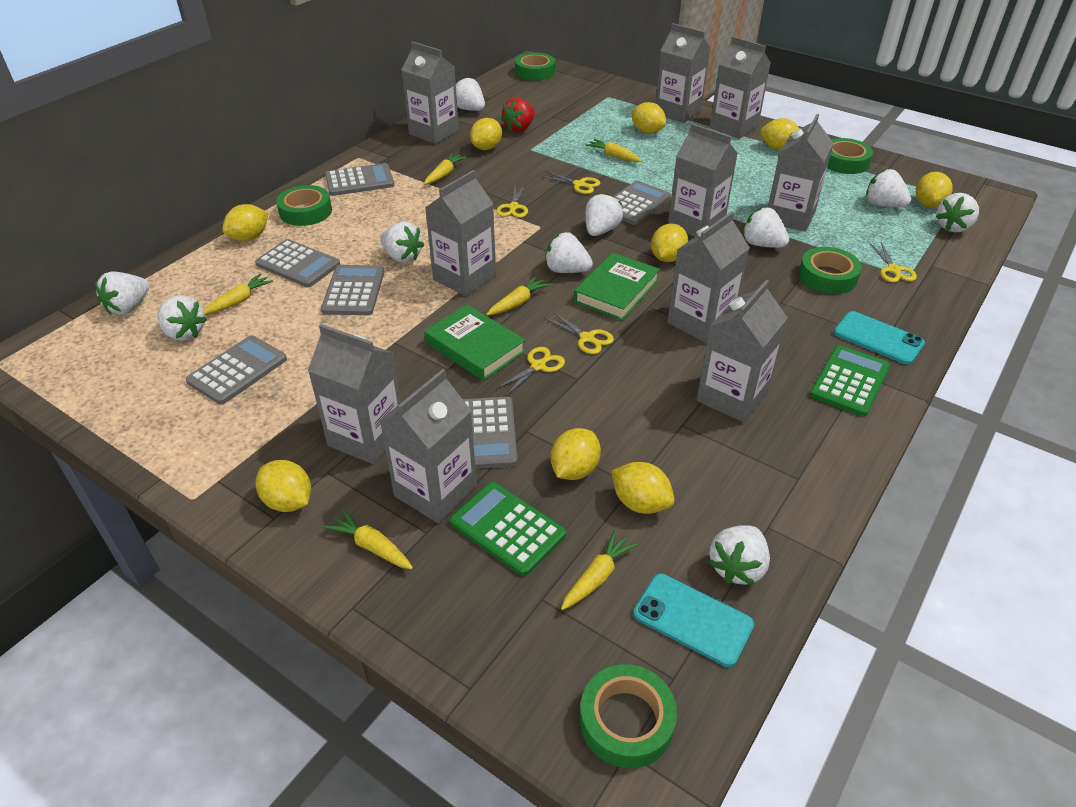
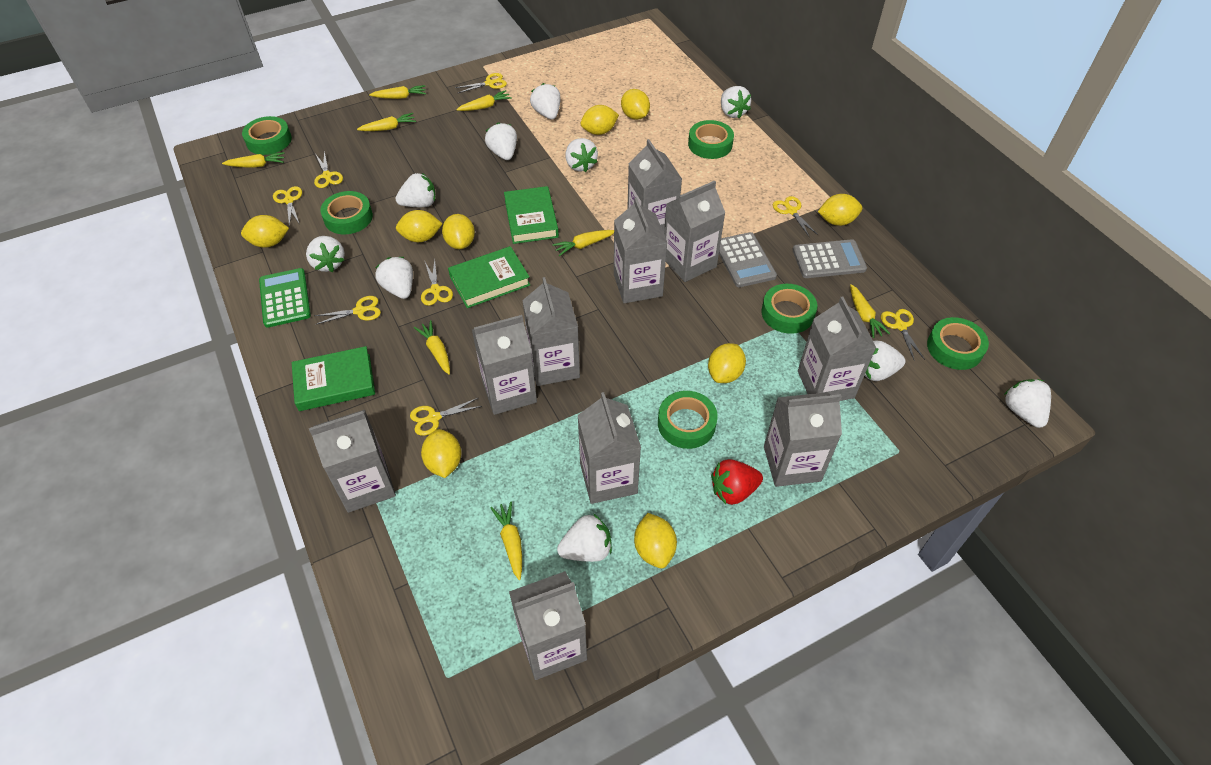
green book: 2 -> 3
green calculator: 2 -> 1
green tape: 5 -> 6
grey calculator: 6 -> 2
turquoise phone: 2 -> 0
yellow carrot: 6 -> 8
yellow scissors: 5 -> 8

